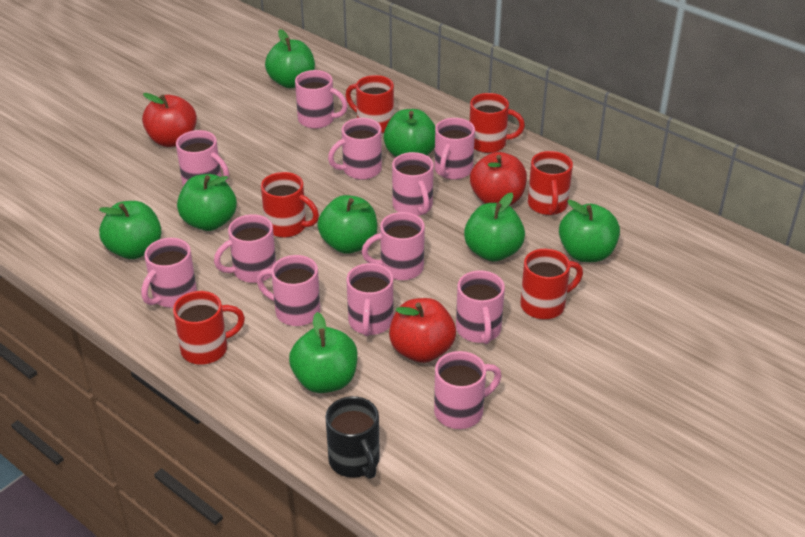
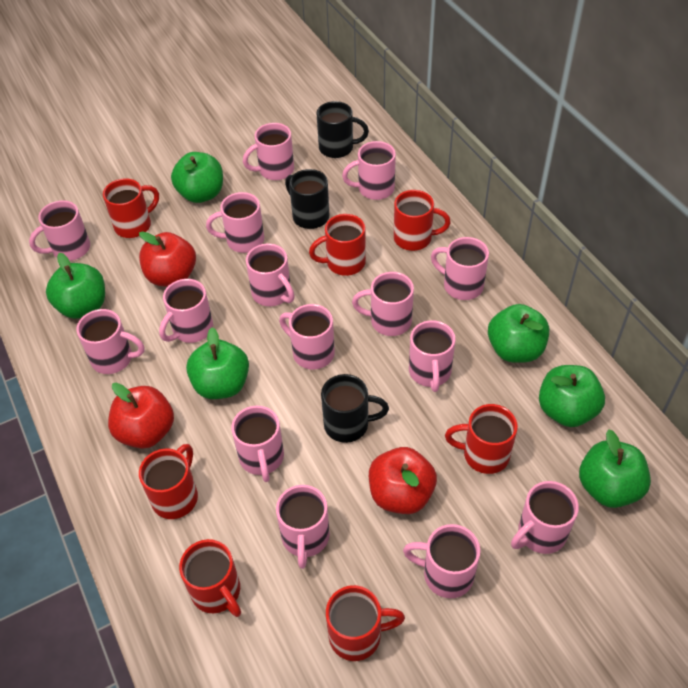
black mug: 1 -> 3
green apple: 8 -> 6
pink mug: 12 -> 15
red mug: 6 -> 7

